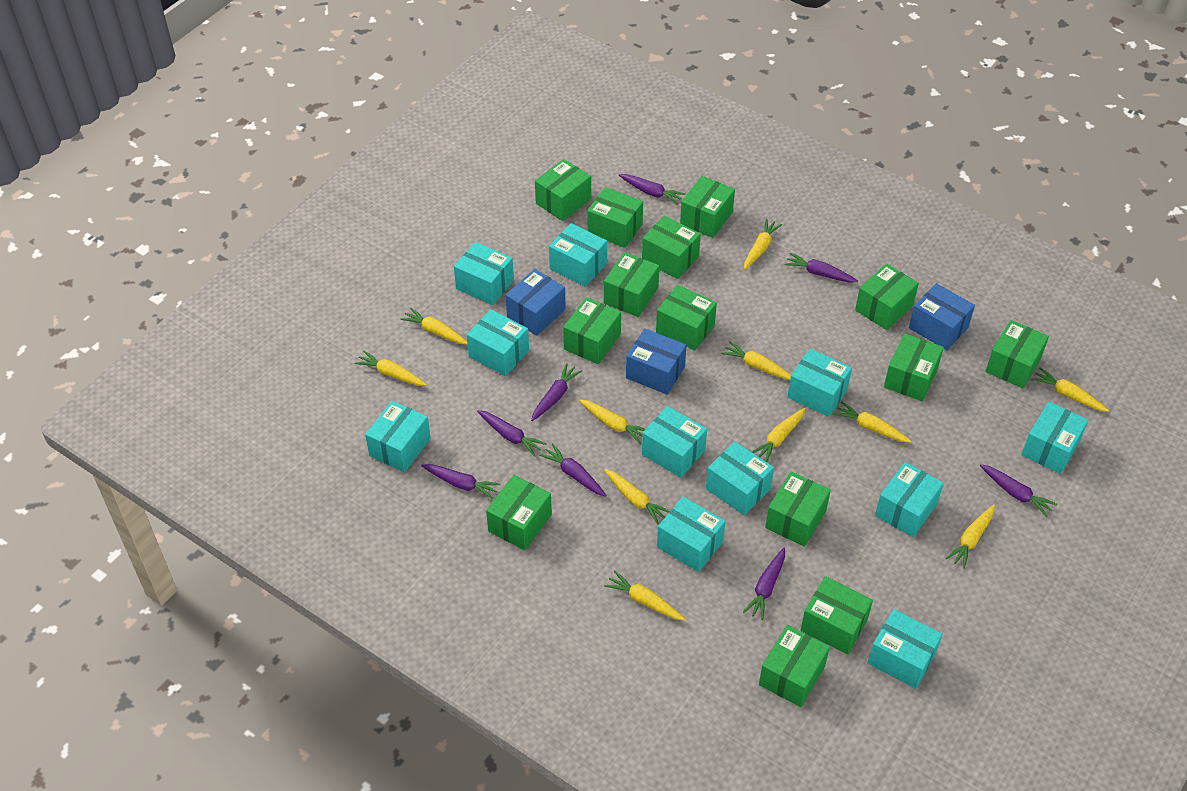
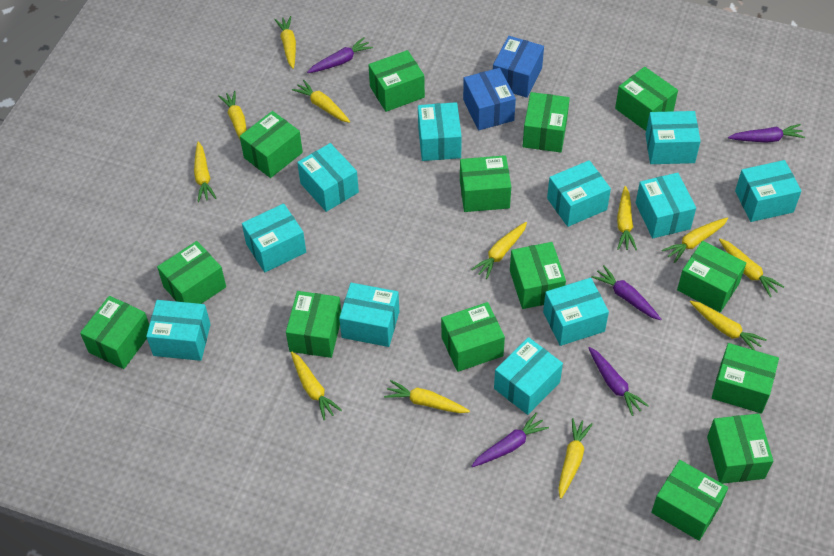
blue box: 3 -> 2
purple carrot: 8 -> 5
yellow carrot: 11 -> 12

